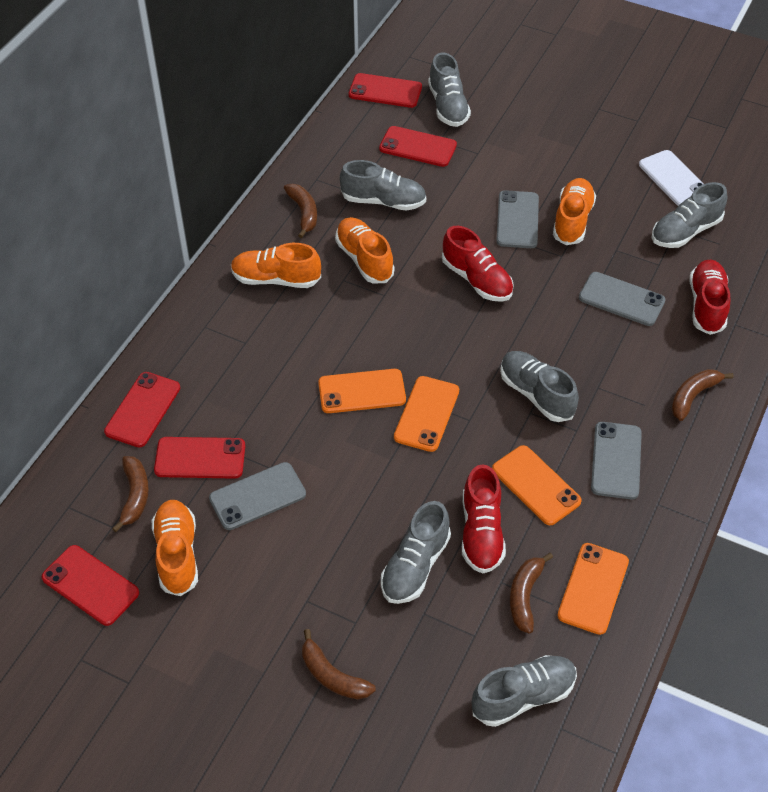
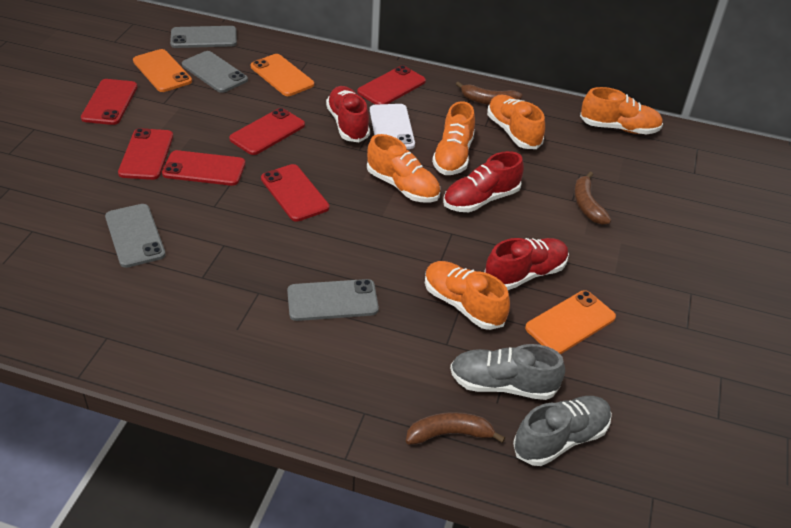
brown banana: 5 -> 3
grey shoe: 6 -> 2
orange phone: 4 -> 3
orange shoe: 4 -> 5
red phone: 5 -> 6

